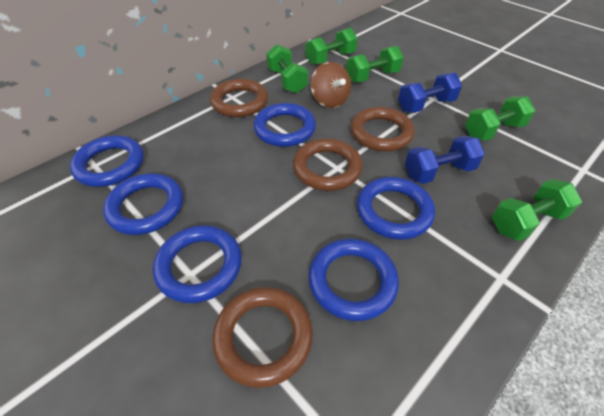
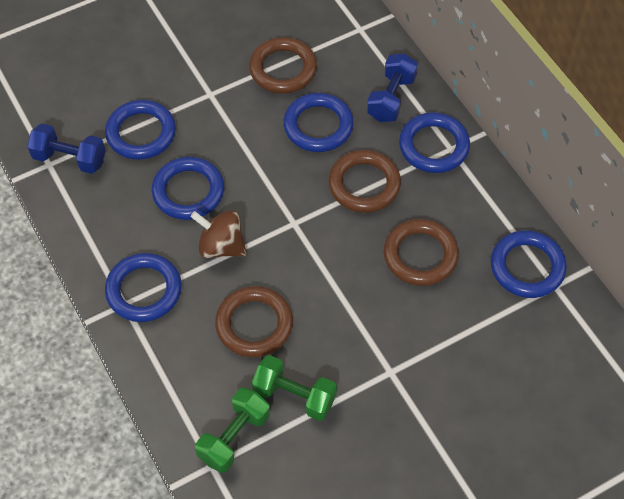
green dumbbell: 5 -> 2

